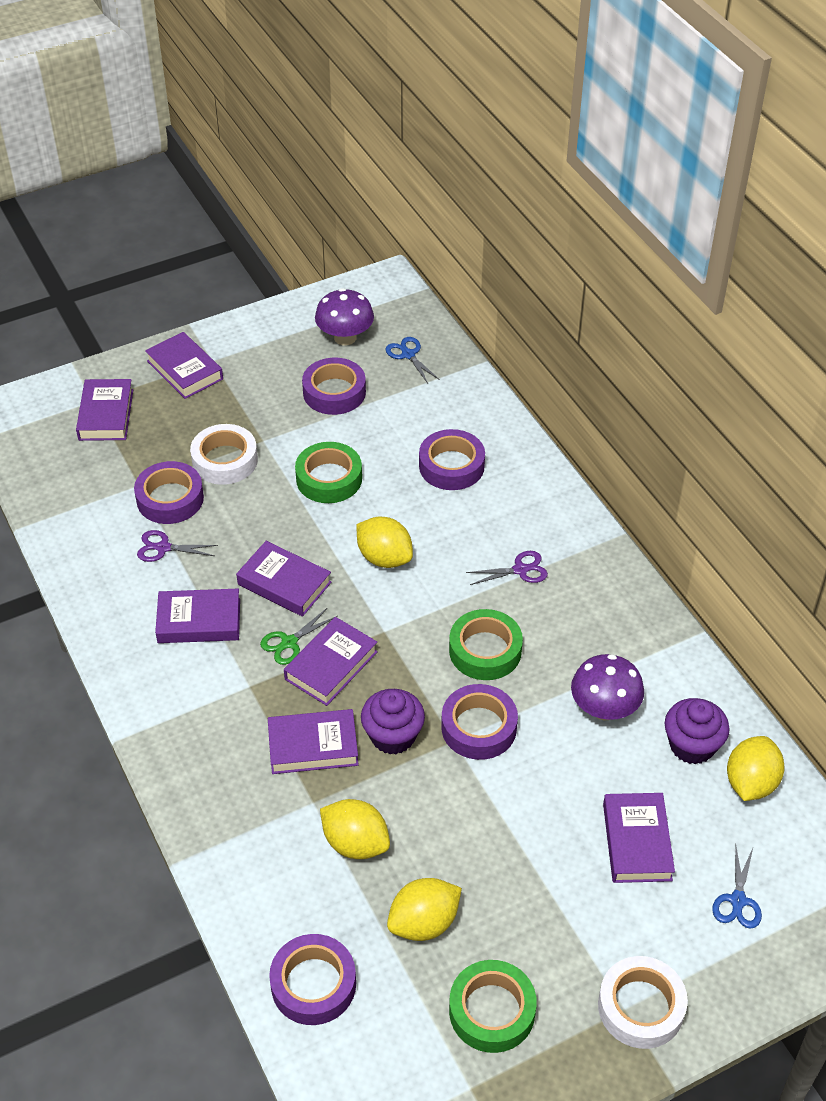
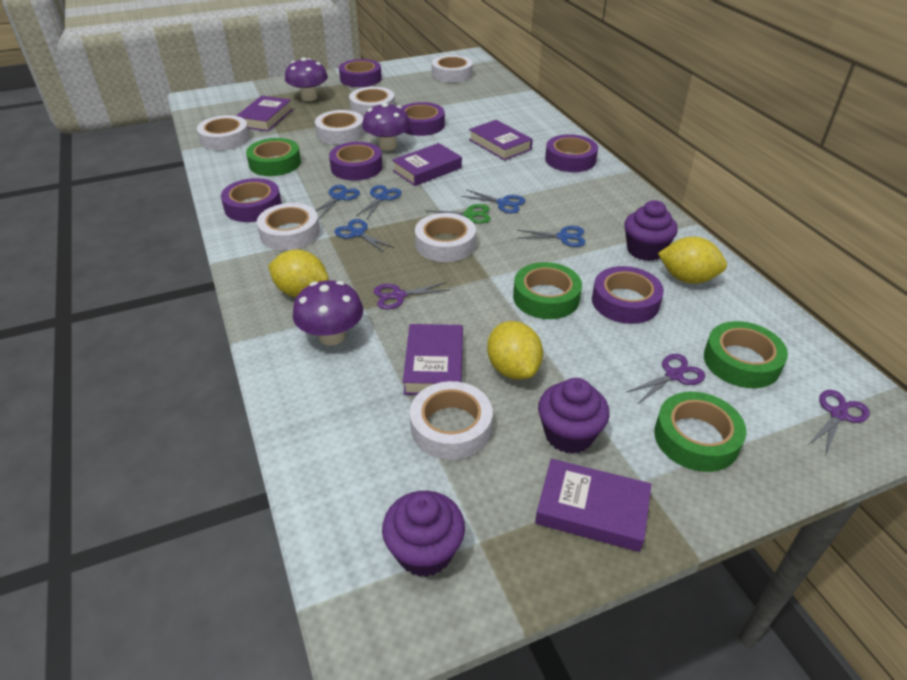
blue scissors: 2 -> 5
green tape: 3 -> 4
purple book: 7 -> 5
purple cupcake: 2 -> 3
purple mushroom: 2 -> 3
purple scissors: 2 -> 3
purple tape: 5 -> 6
white tape: 2 -> 7
yellow lemon: 4 -> 3

